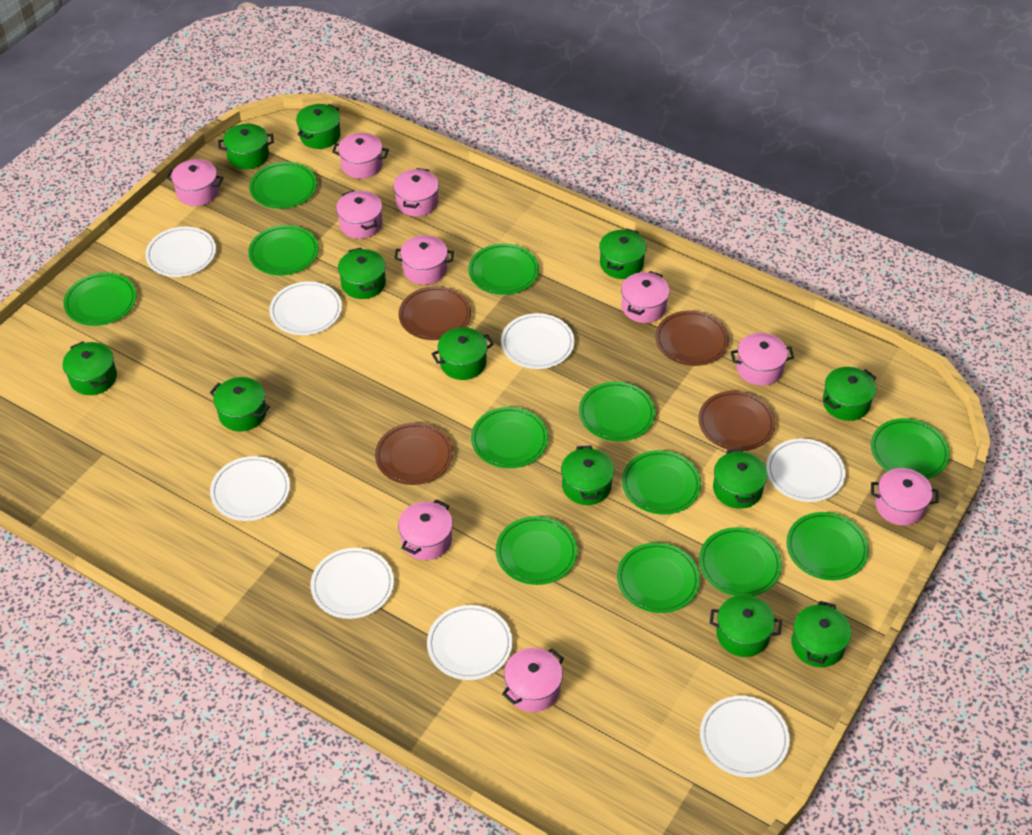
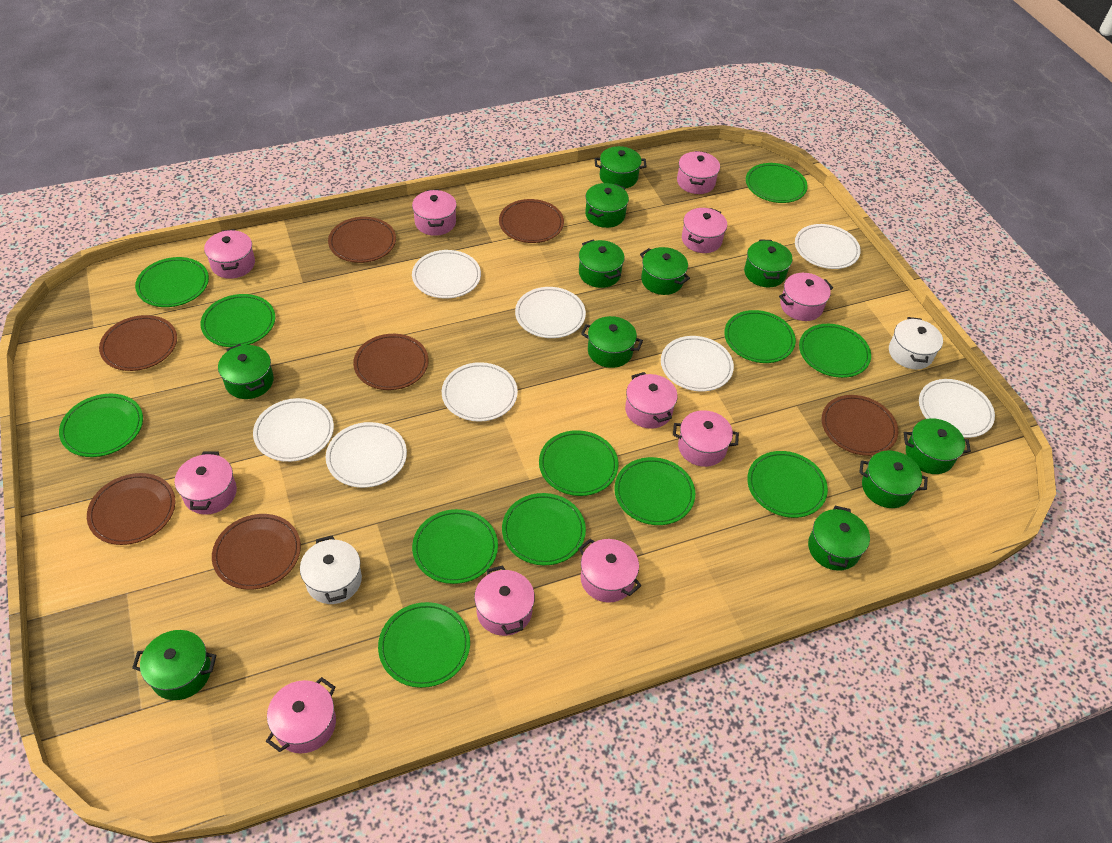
brown plate: 4 -> 7
green pot: 12 -> 11
pink pot: 10 -> 11
white pot: 0 -> 2

